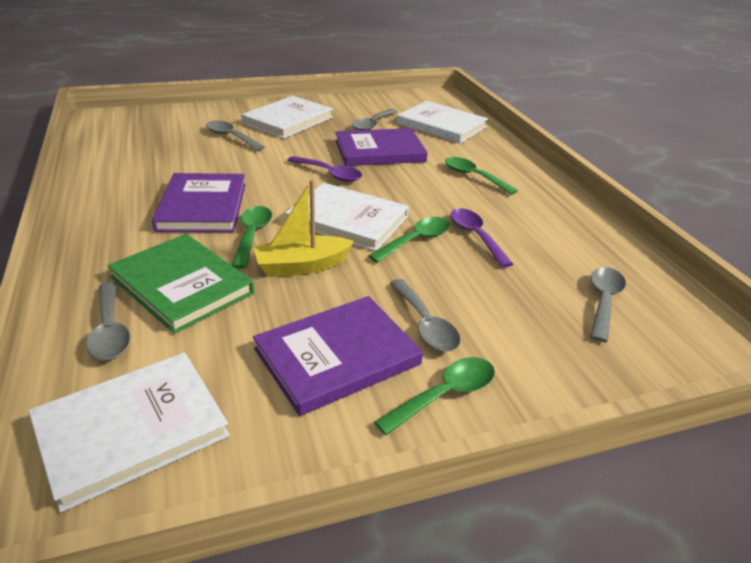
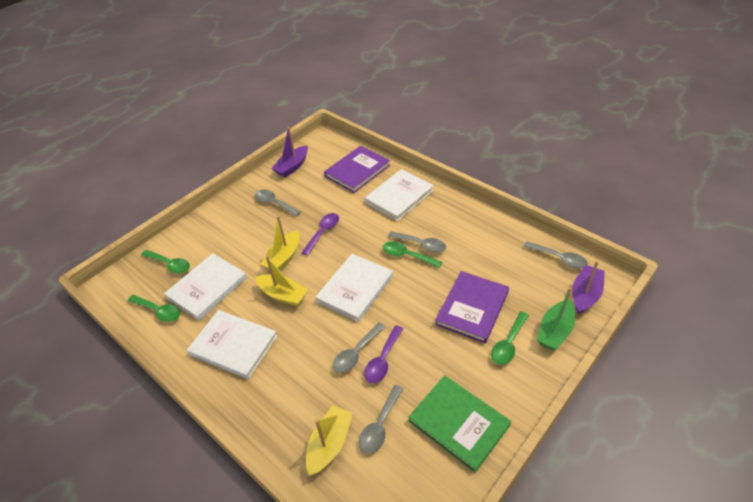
green boat: 0 -> 1
purple boat: 0 -> 2
purple book: 3 -> 2
yellow boat: 1 -> 3

